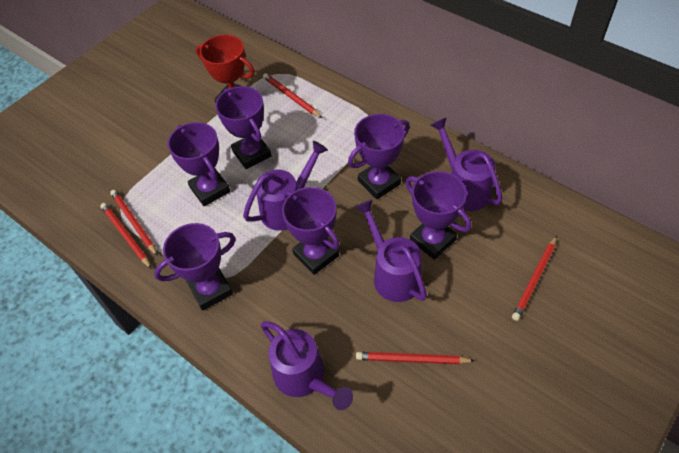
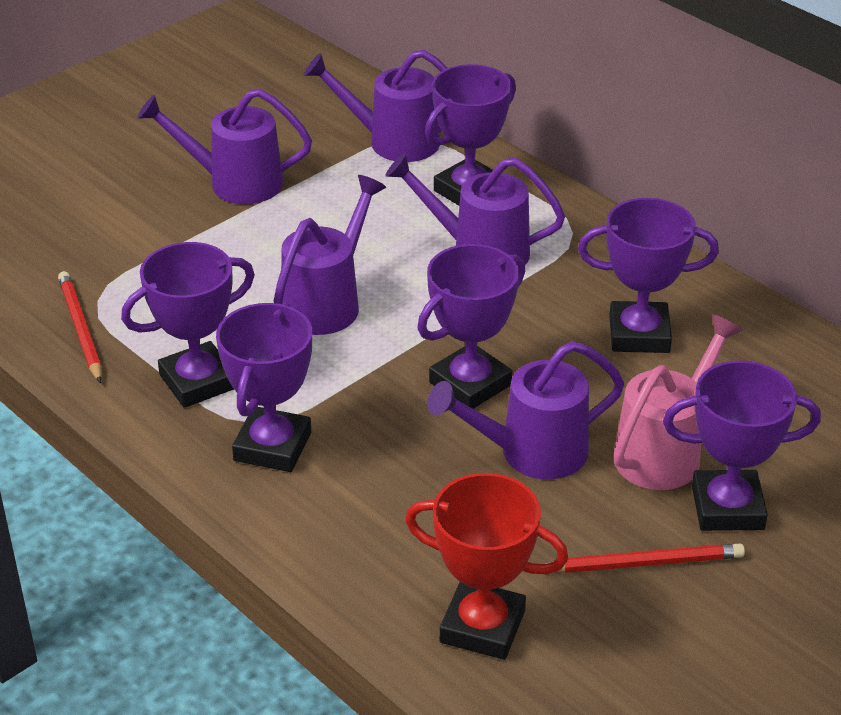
pink watering can: 0 -> 1
purple watering can: 4 -> 5
red pencil: 5 -> 2

